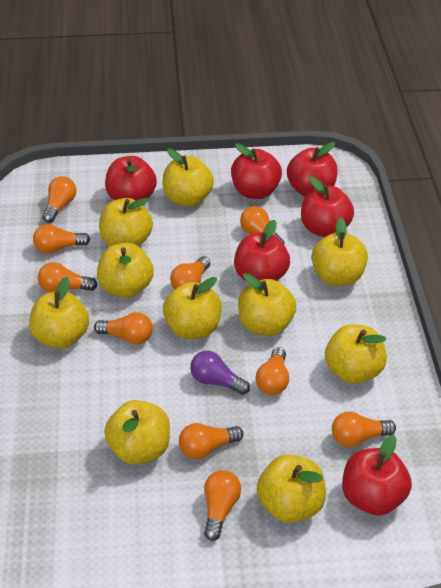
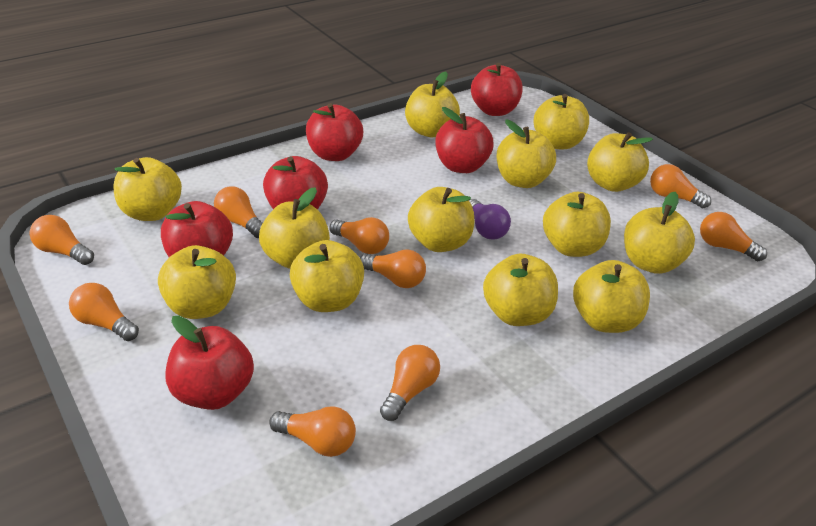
orange light bulb: 10 -> 9
yellow apple: 10 -> 13

